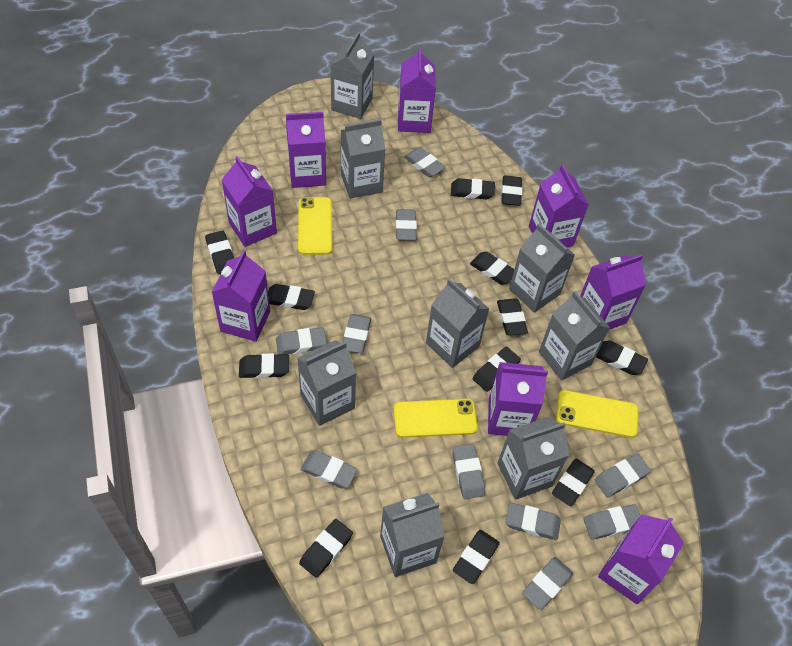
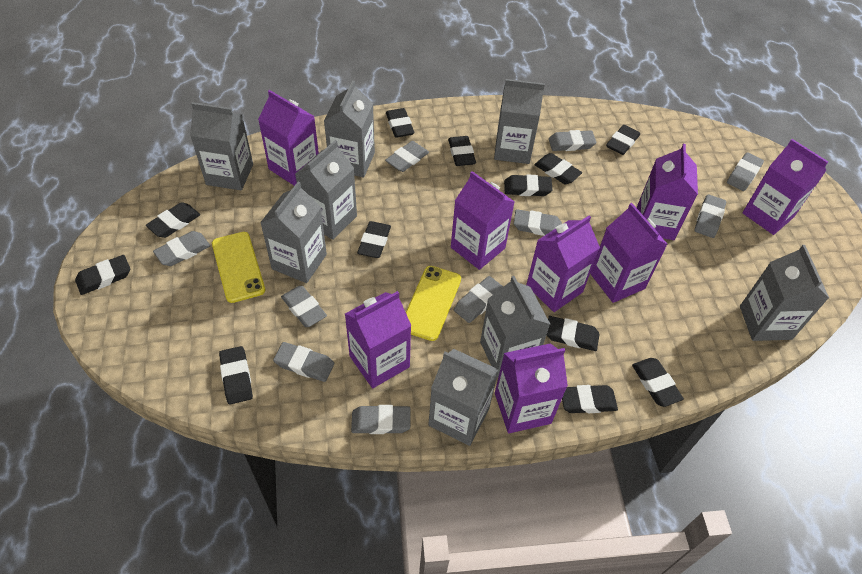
yellow phone: 3 -> 2

